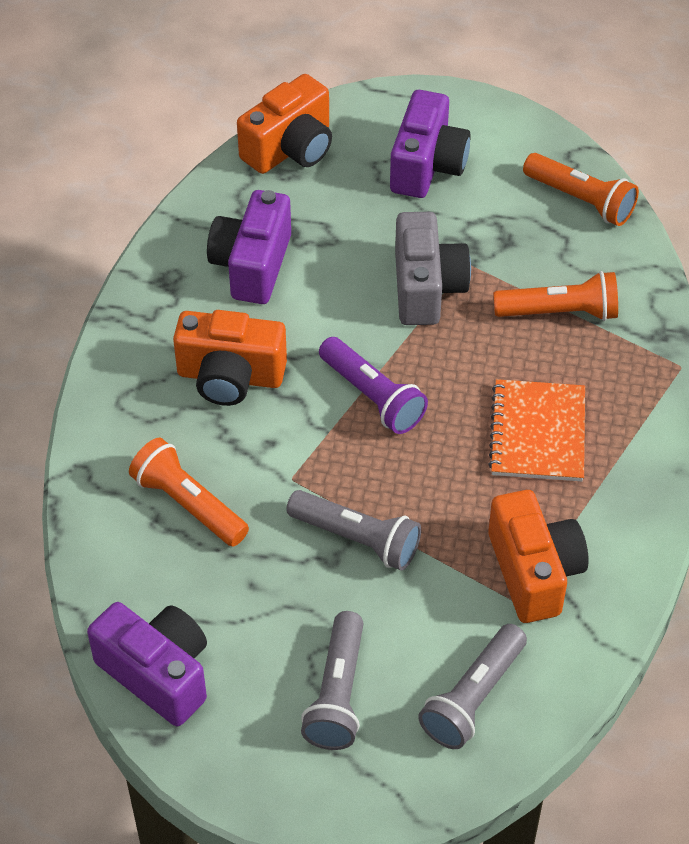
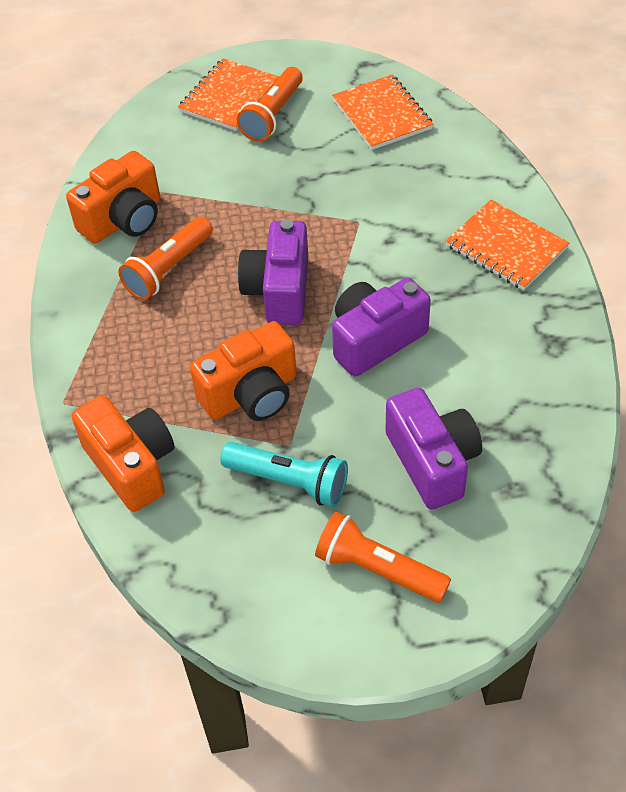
grey camera: 1 -> 0
grey flashlight: 3 -> 0
orange notebook: 1 -> 3
purple flashlight: 1 -> 0
turquoise flashlight: 0 -> 1

